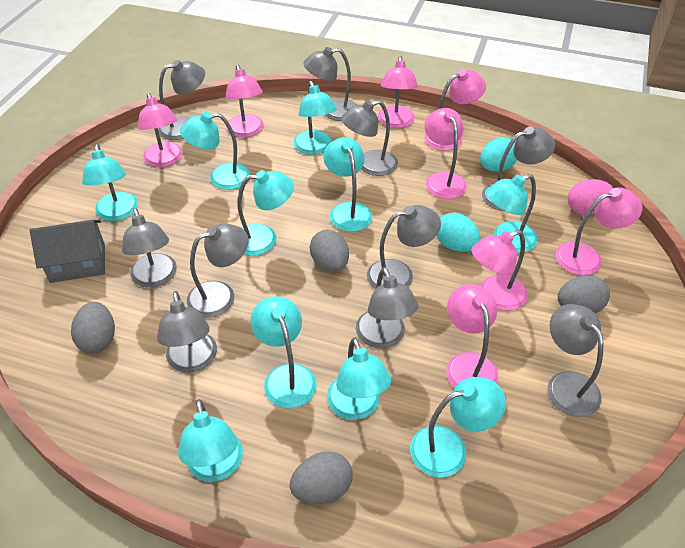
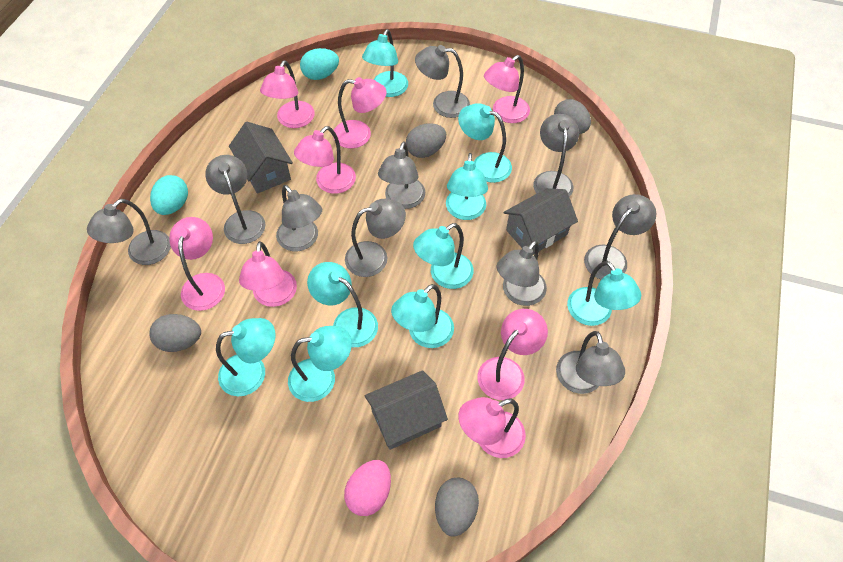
grey house: 1 -> 3
turquoise lamp: 10 -> 9

